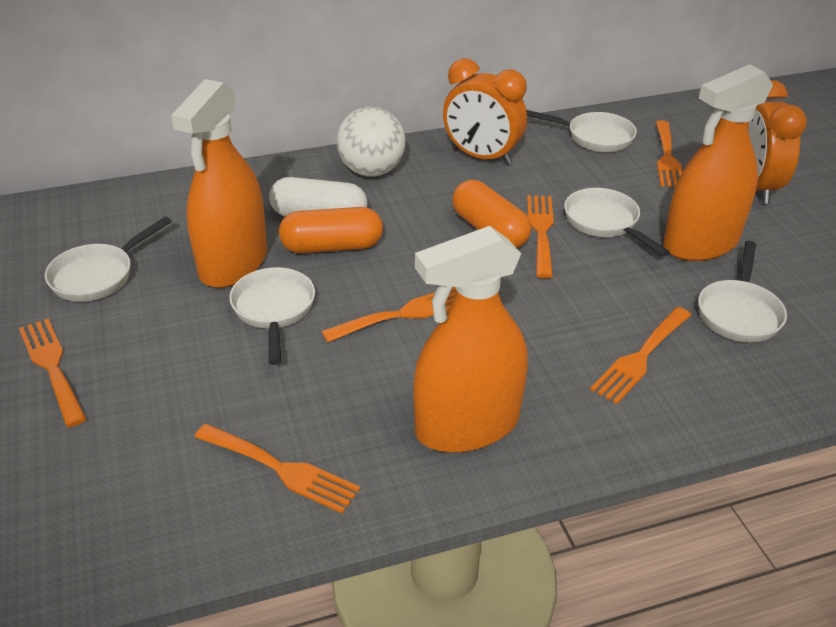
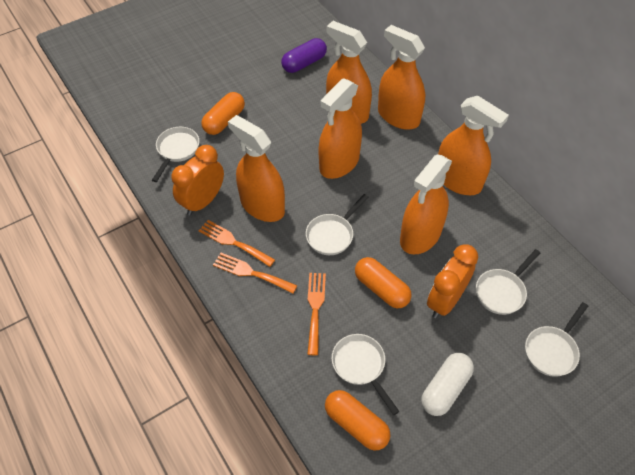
orange capsule: 2 -> 3
orange fork: 6 -> 3
orange spray bottle: 3 -> 6
purple capsule: 0 -> 1
white ball: 1 -> 0

